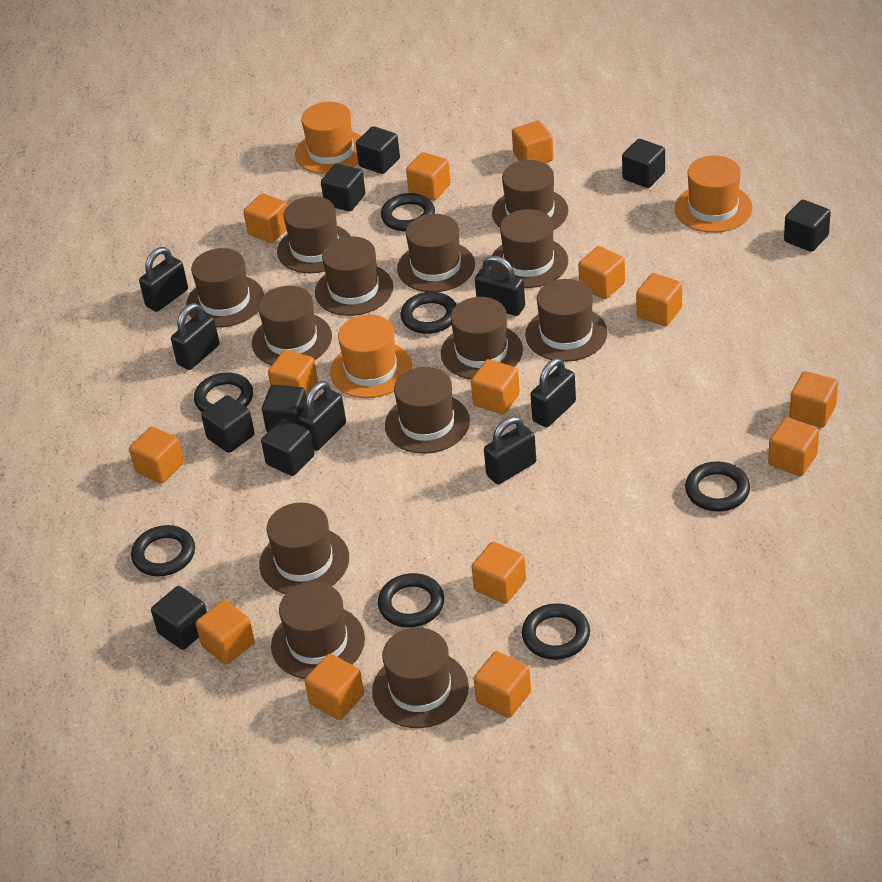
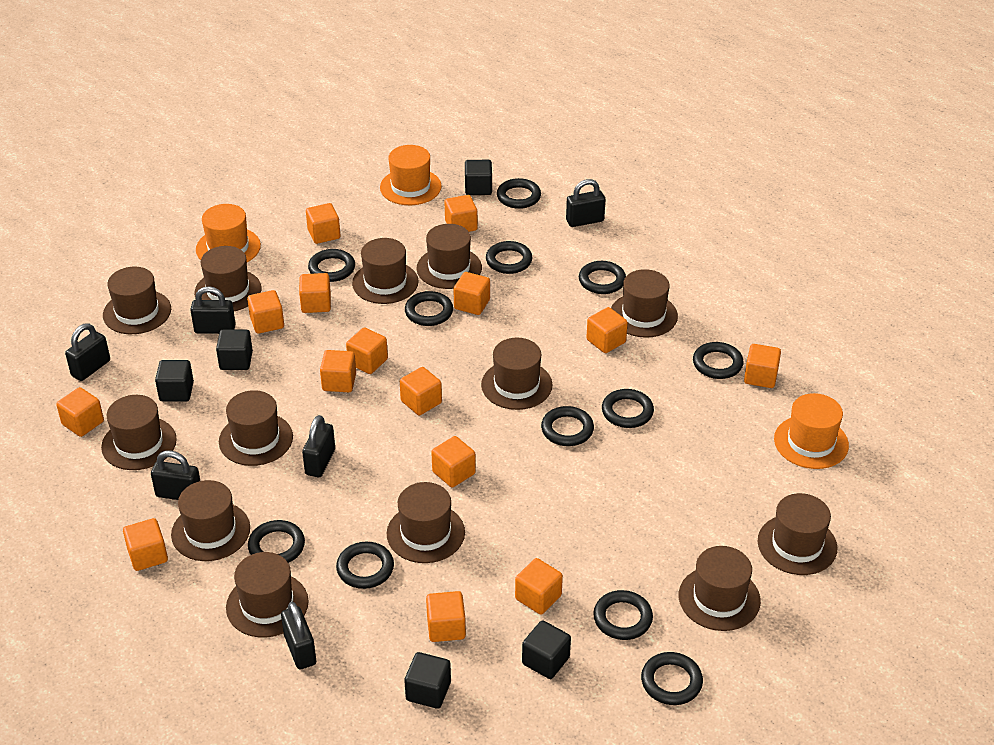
black cube: 8 -> 5
black ring: 7 -> 12
orange cube: 14 -> 15

